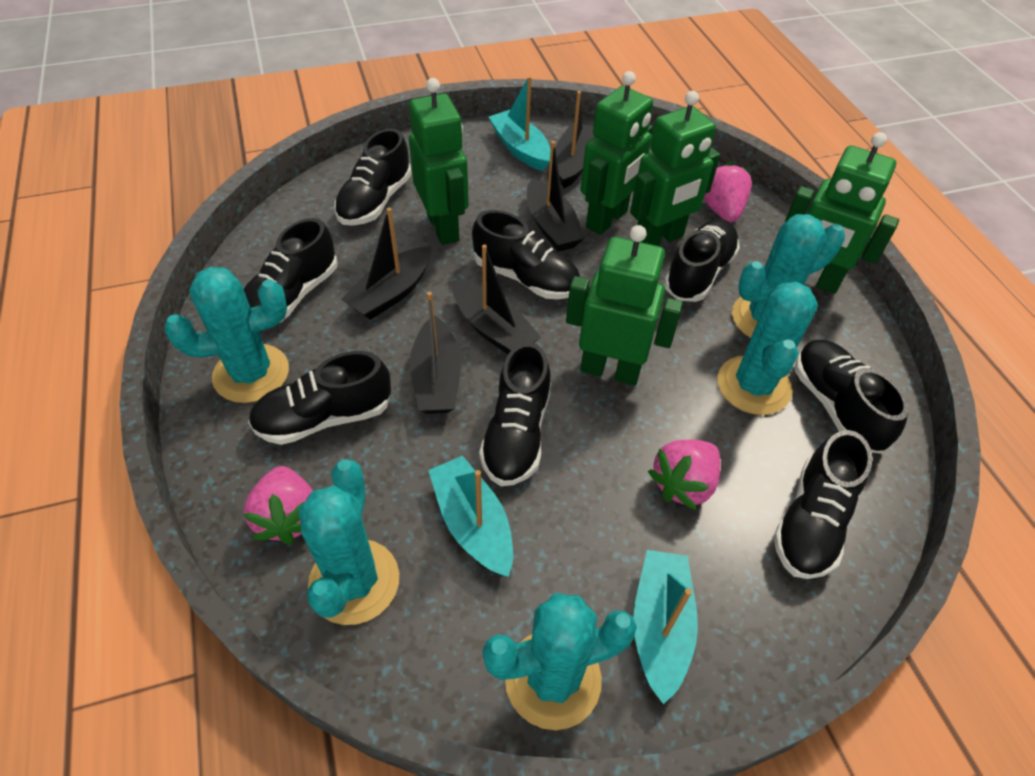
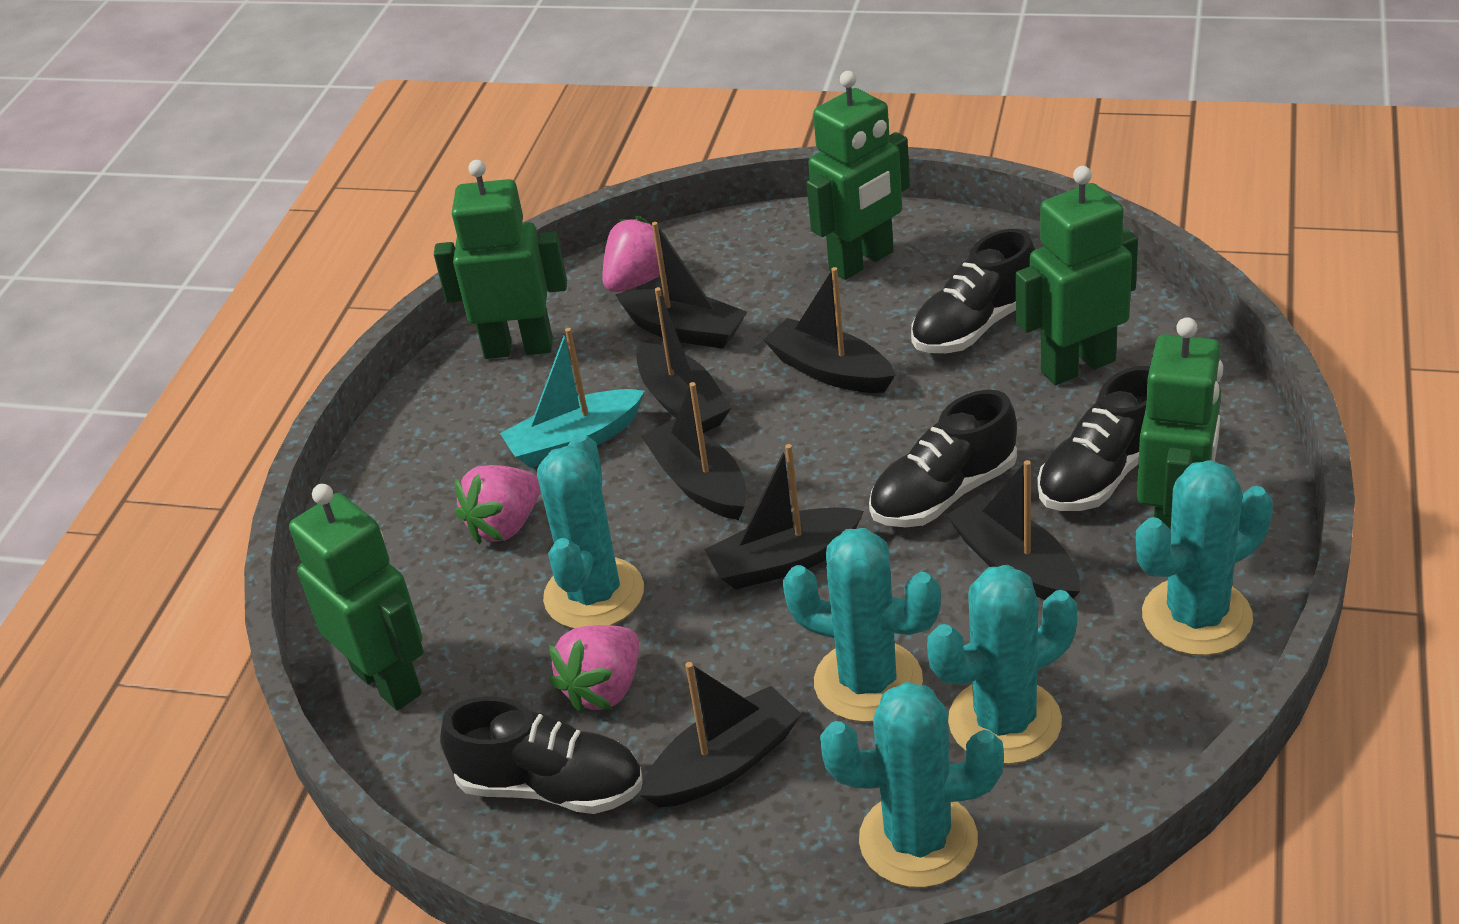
black boat: 5 -> 7
black shoe: 8 -> 4
turquoise boat: 3 -> 1

